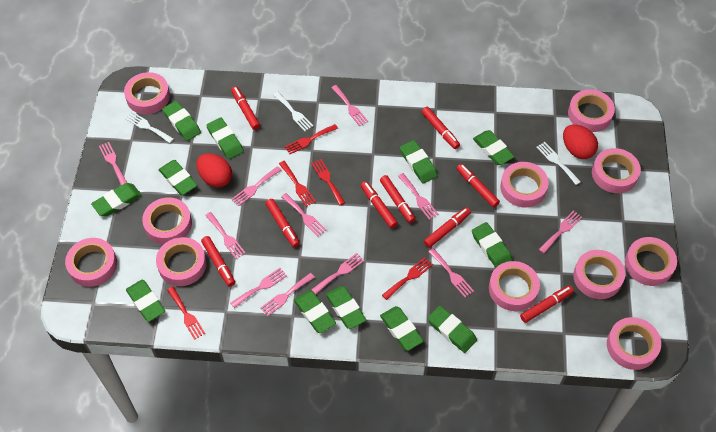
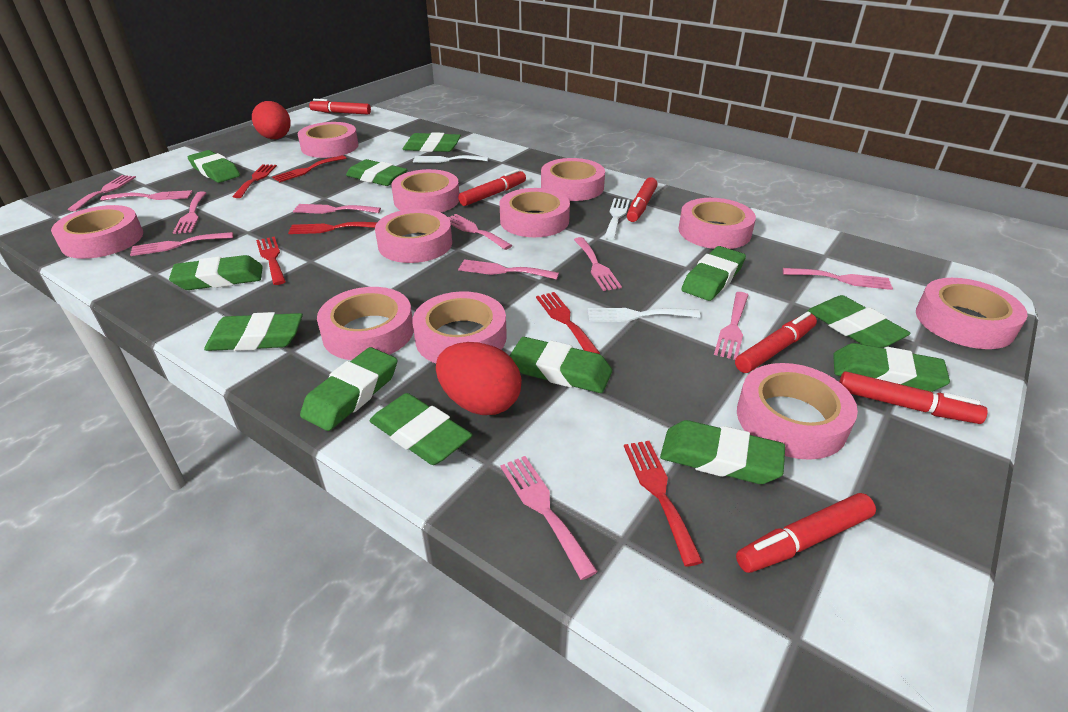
red fork: 5 -> 6
red marker: 9 -> 6

